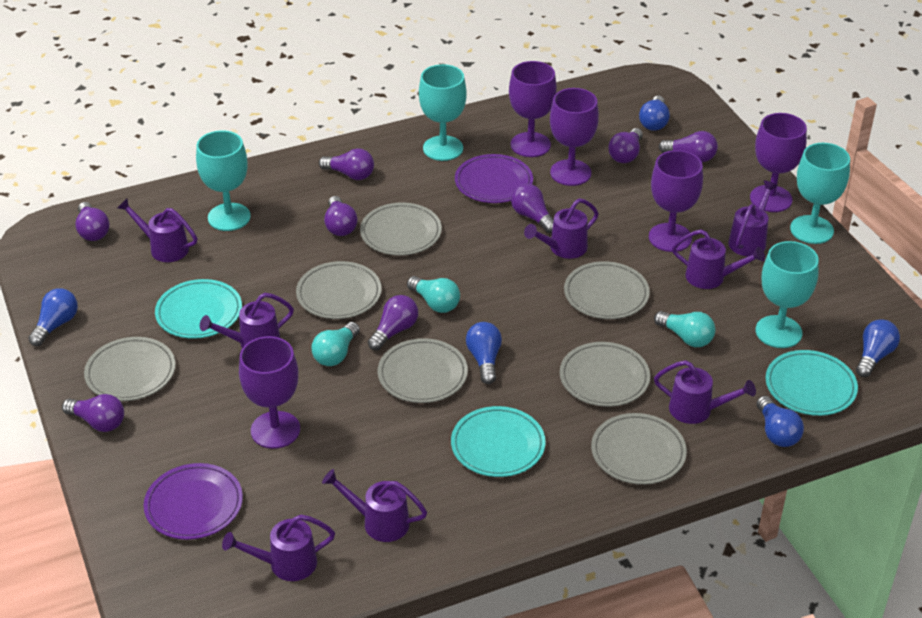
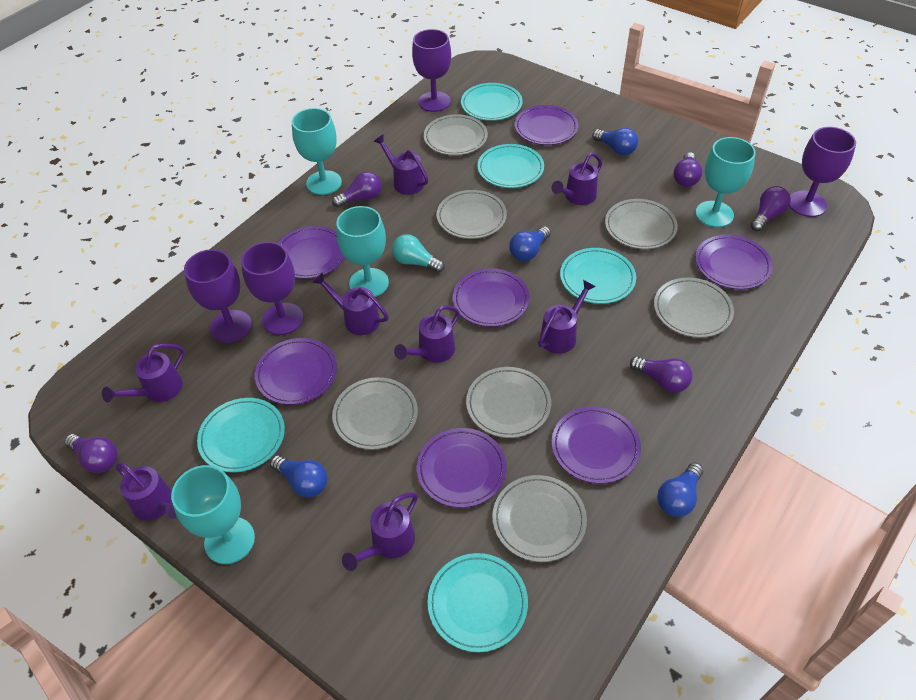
blue light bulb: 5 -> 4
purple goblet: 5 -> 4
purple light bulb: 8 -> 5
purple plate: 2 -> 7
turquoise light bulb: 3 -> 1
turquoise plate: 3 -> 5

